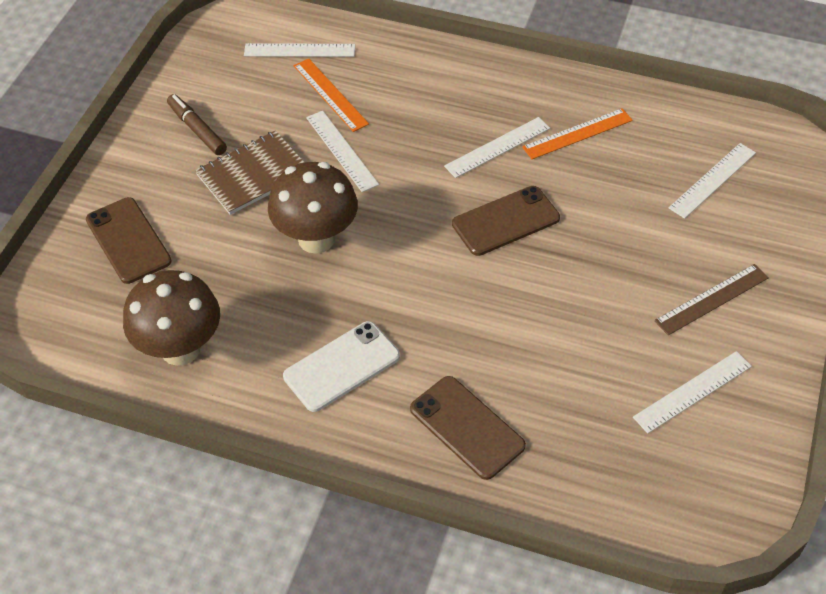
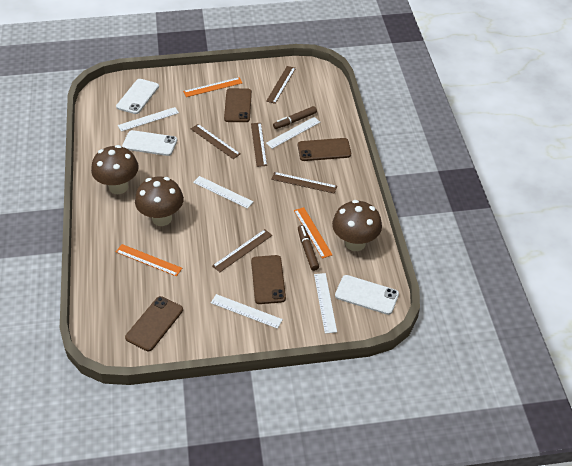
brown marker: 1 -> 2
brown mushroom: 2 -> 3
brown notebook: 1 -> 0
brown phone: 3 -> 4
brown ruler: 1 -> 5
orange ruler: 2 -> 3
white phone: 1 -> 3

